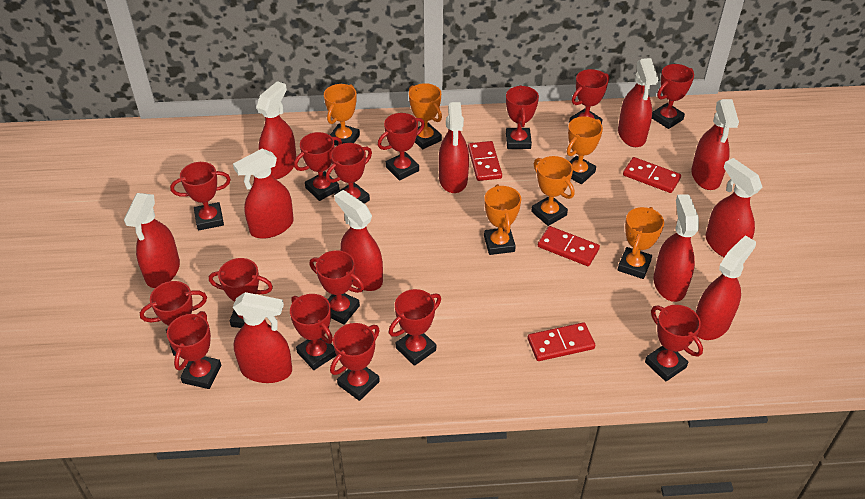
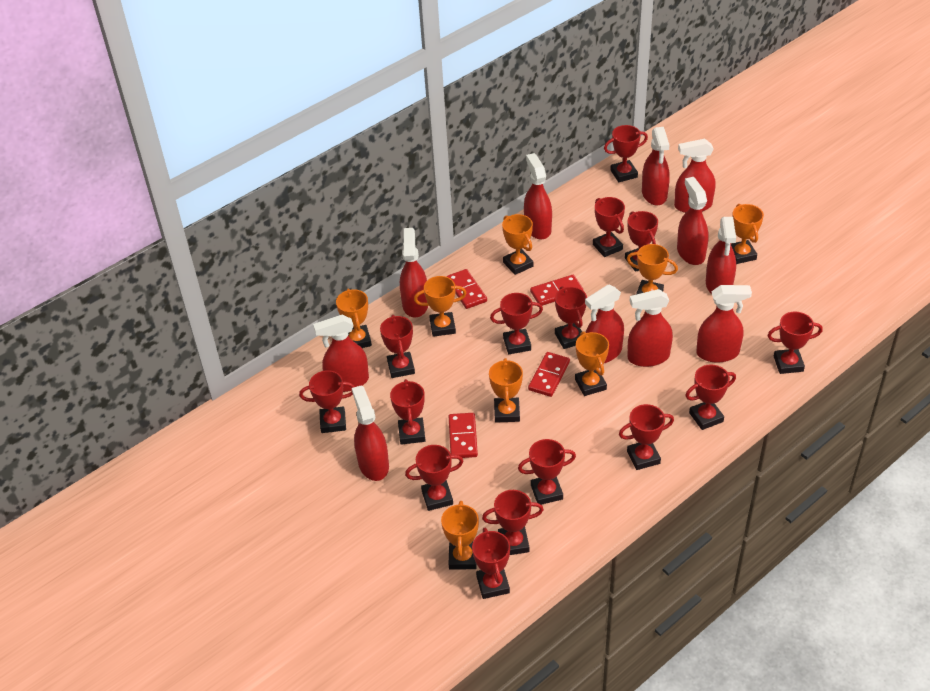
orange trophy: 6 -> 8

